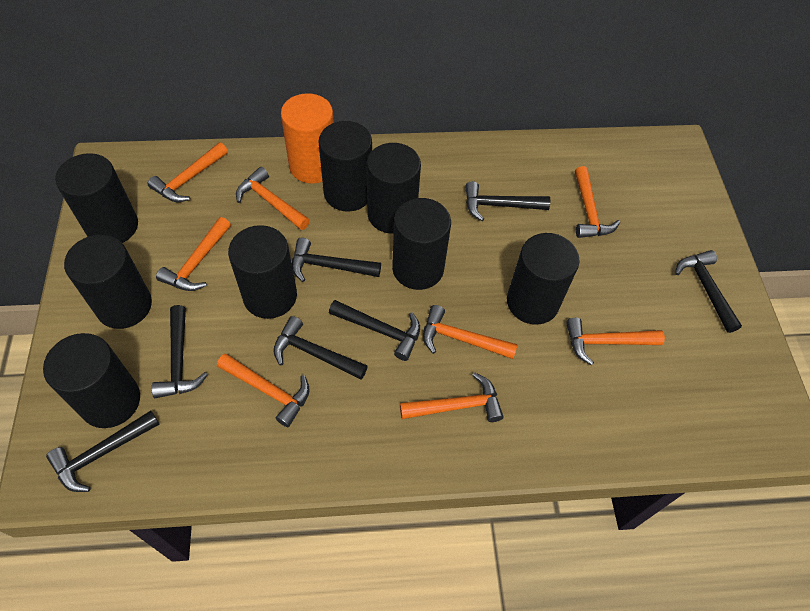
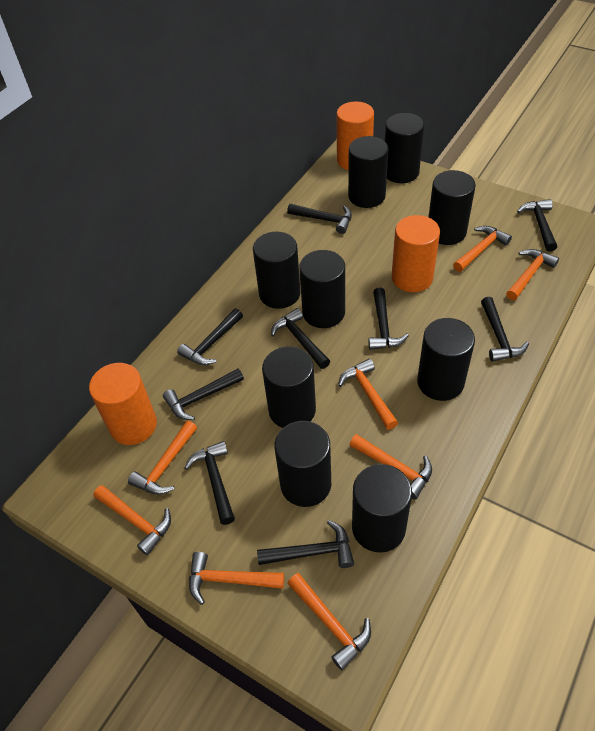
black cylinder: 8 -> 9
black hammer: 7 -> 9
orange cylinder: 1 -> 3

